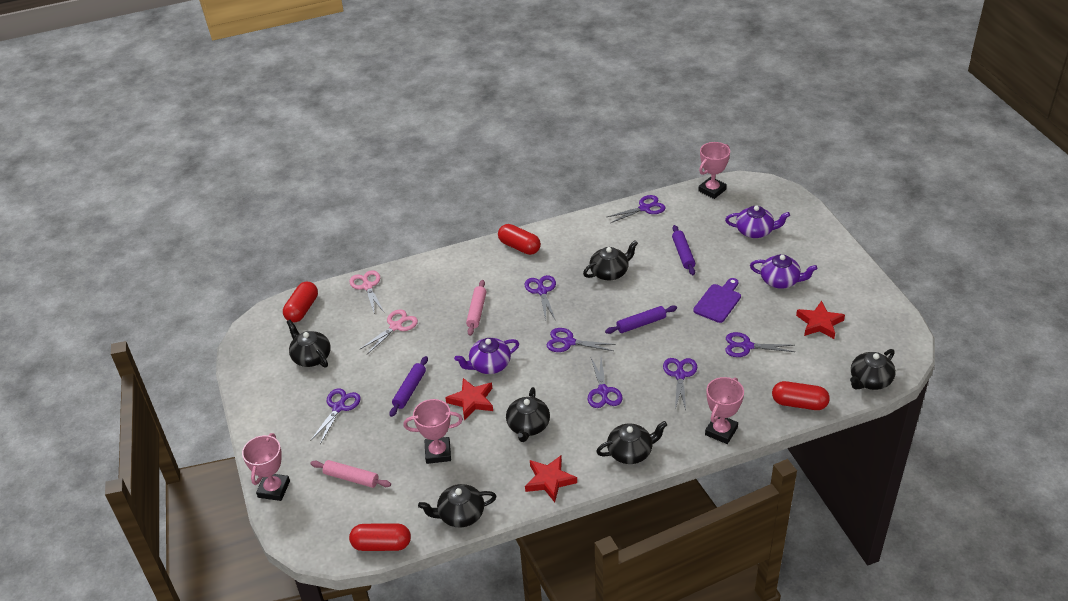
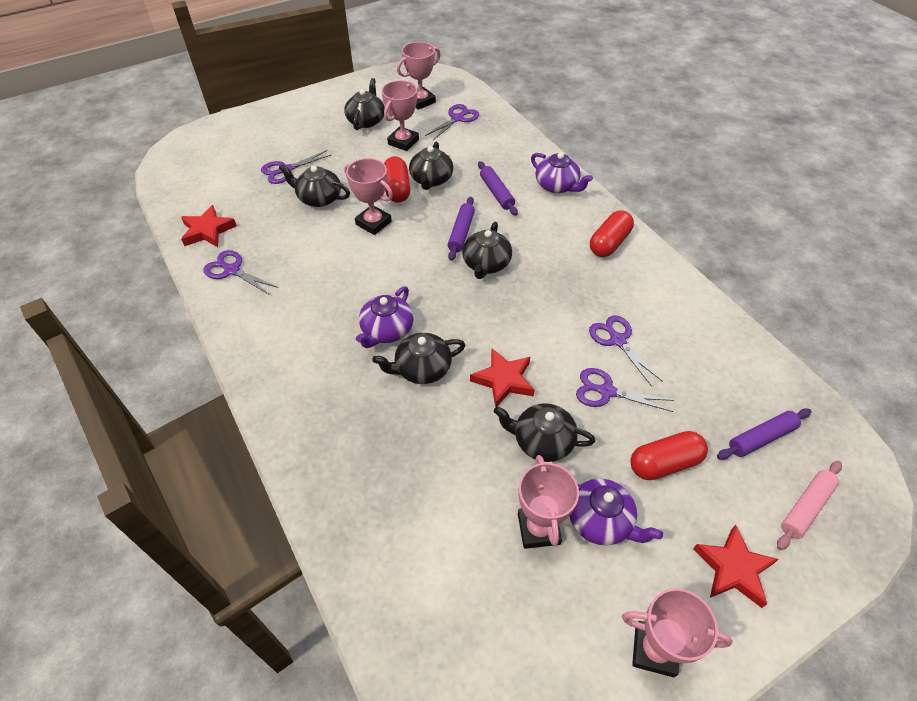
pink rolling pin: 2 -> 1
pink scissors: 2 -> 0
pink trophy: 4 -> 5
purple cutting board: 1 -> 0
purple scissors: 7 -> 5
red capsule: 4 -> 3

